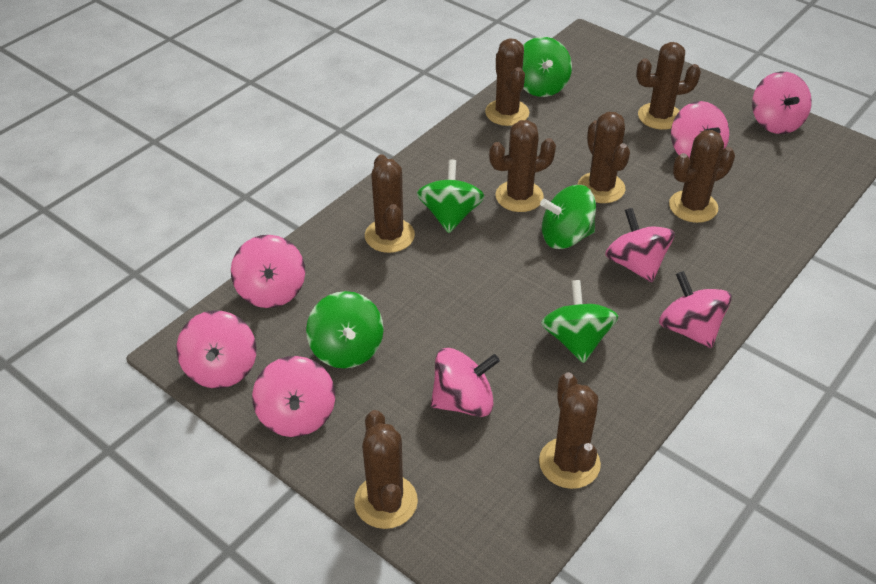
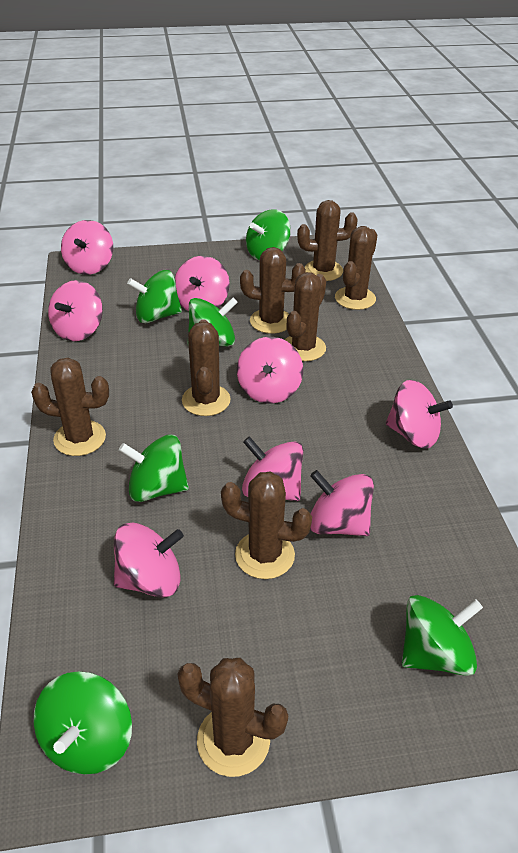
green spinning top: 5 -> 6

